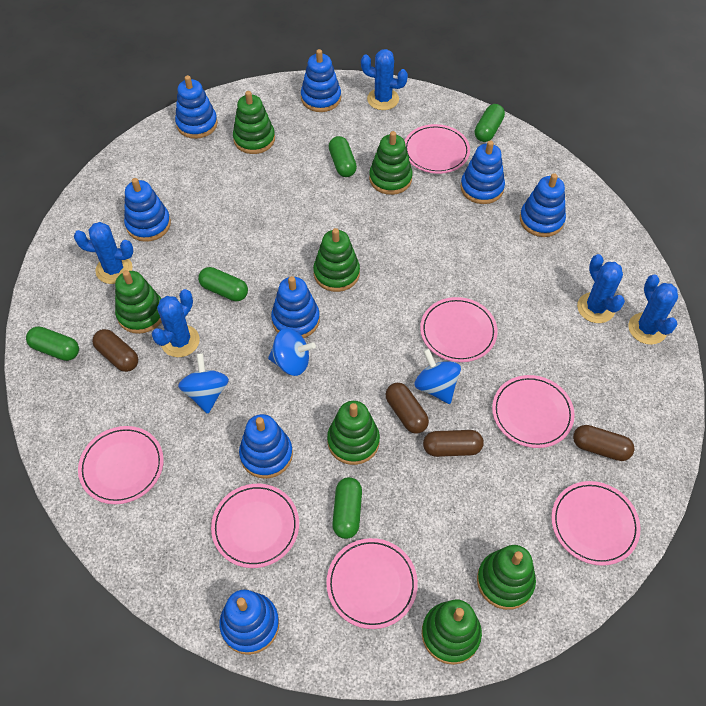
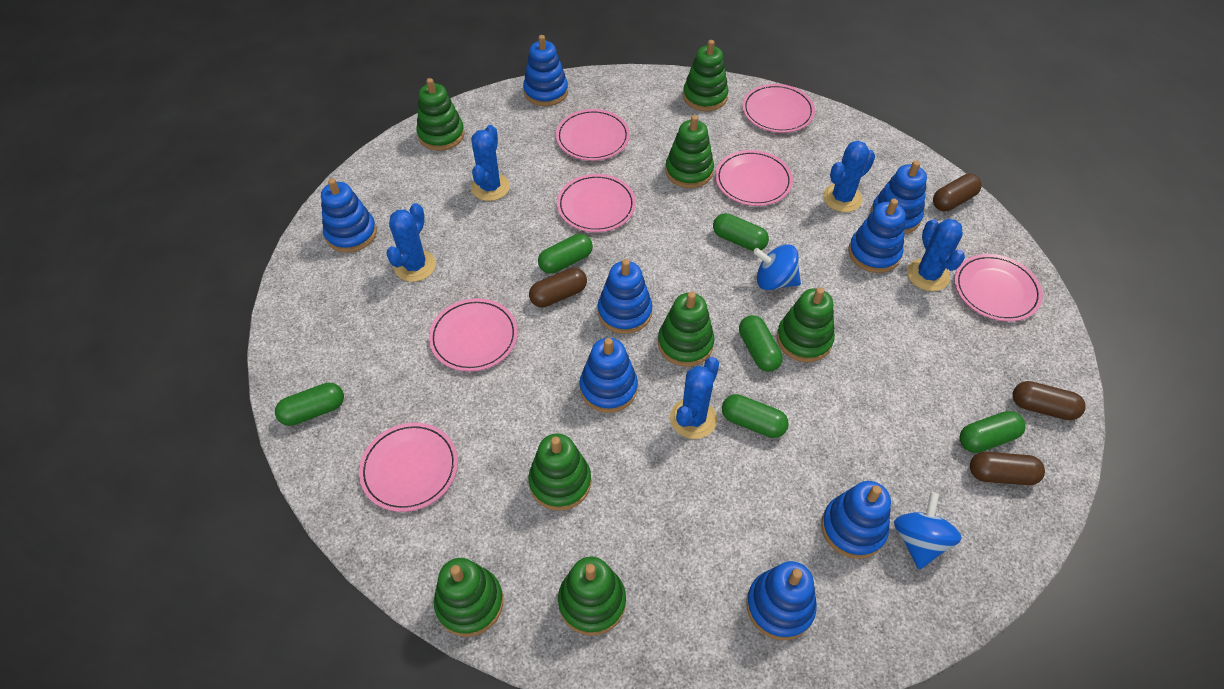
blue spinning top: 3 -> 2
green capsule: 5 -> 6
green stacking toy: 7 -> 8

